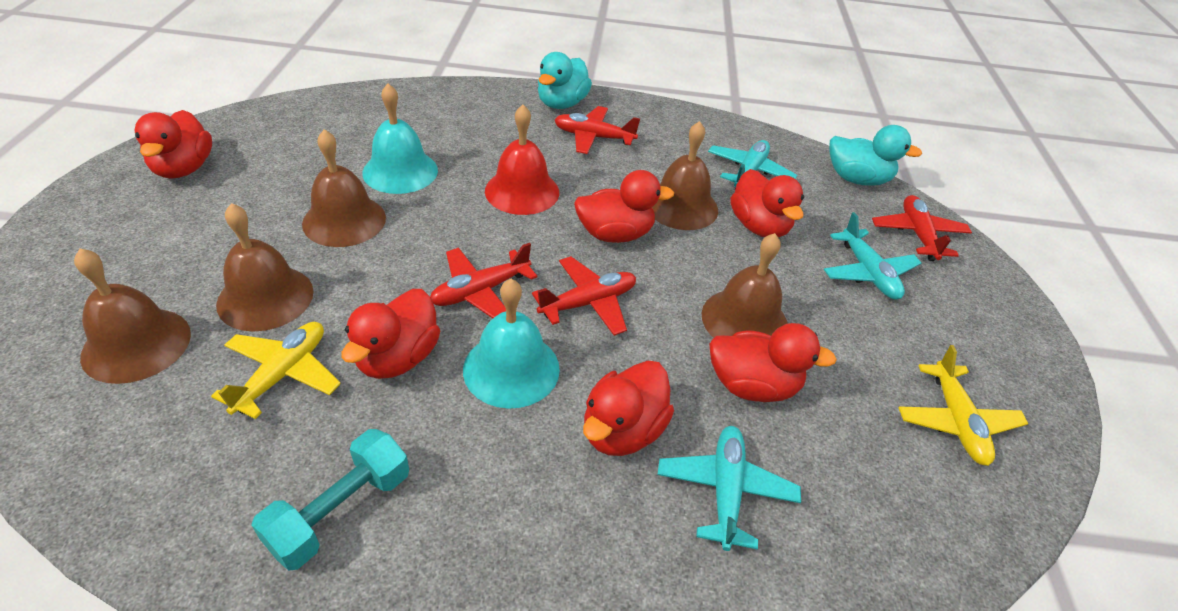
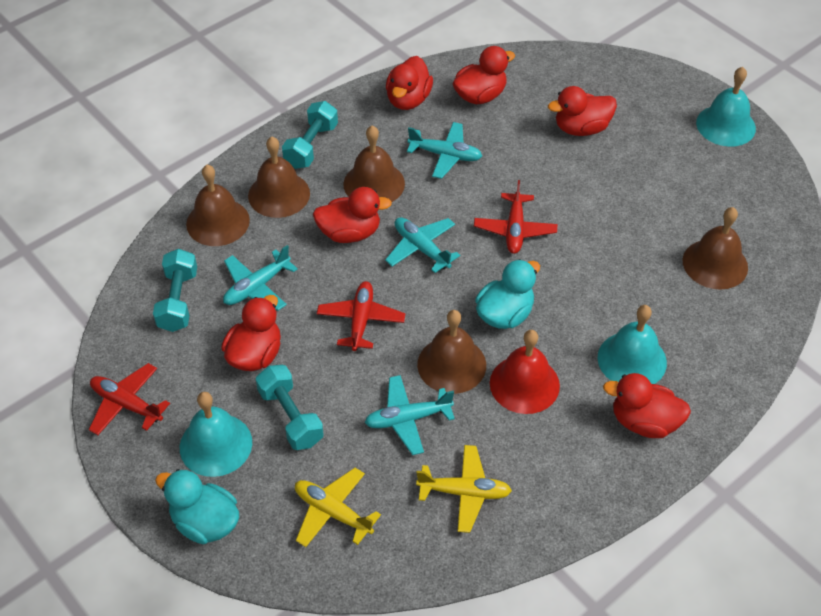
red plane: 4 -> 3
turquoise bell: 2 -> 3
turquoise dumbbell: 1 -> 3
turquoise plane: 3 -> 4

